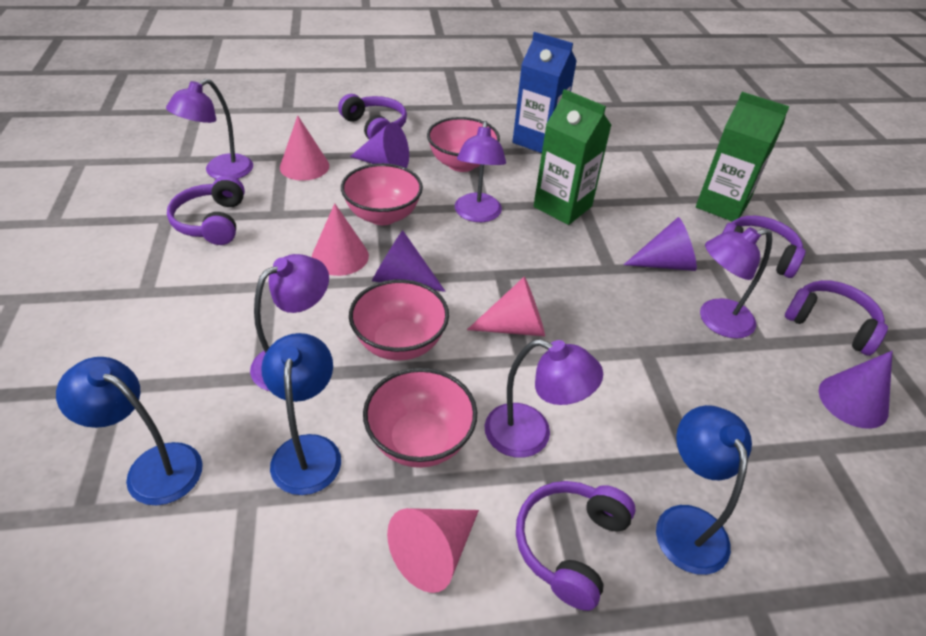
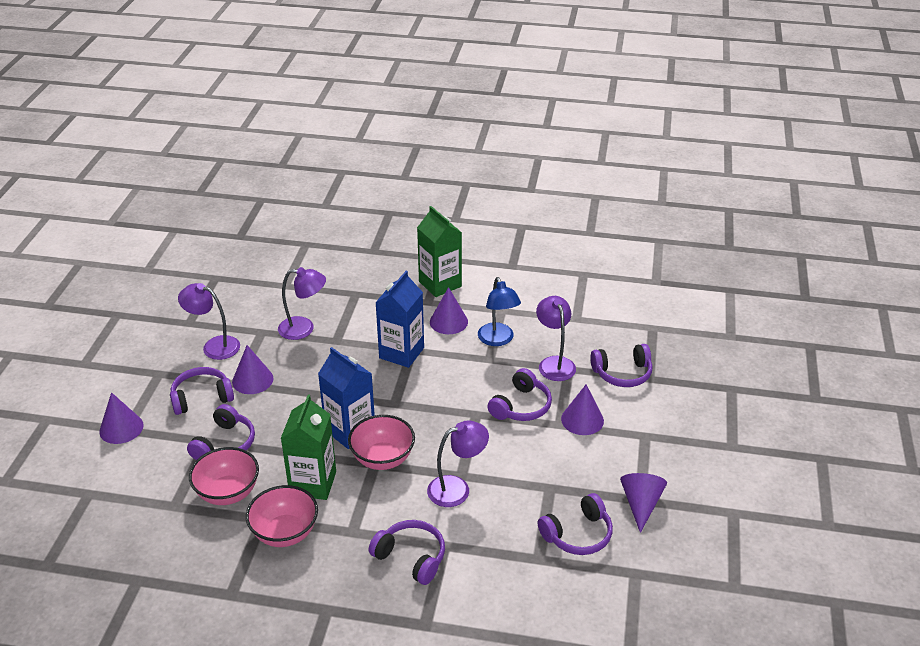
blue carton: 1 -> 2
blue lamp: 3 -> 1
pink bowl: 4 -> 3
pink cone: 4 -> 0
purple cone: 4 -> 5
purple headphones: 5 -> 6
purple lamp: 5 -> 4

